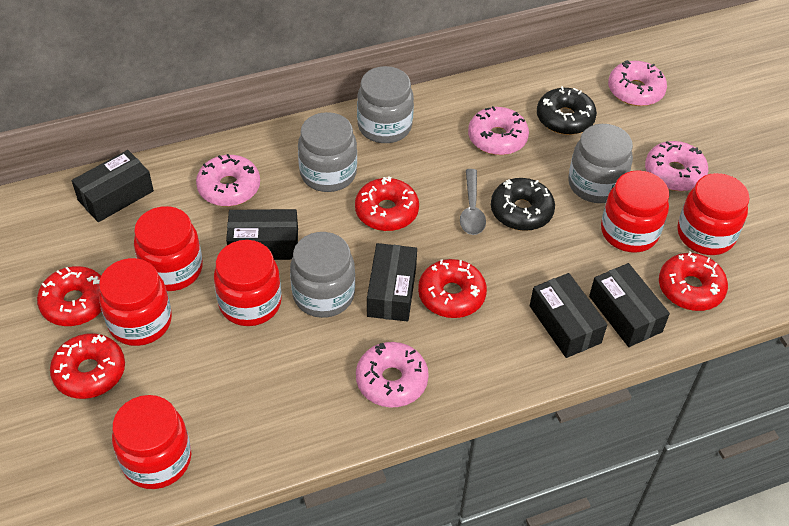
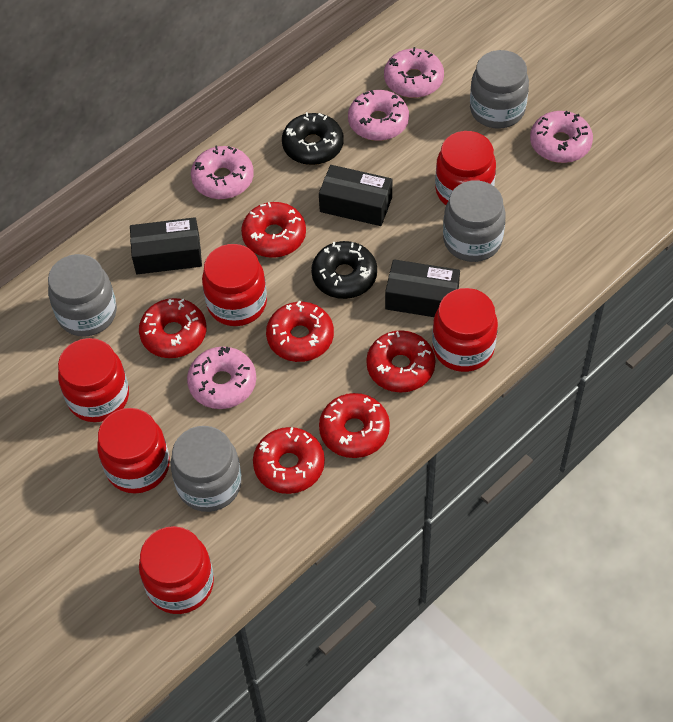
black box: 5 -> 3
grey spoon: 1 -> 0
red donut: 5 -> 6

